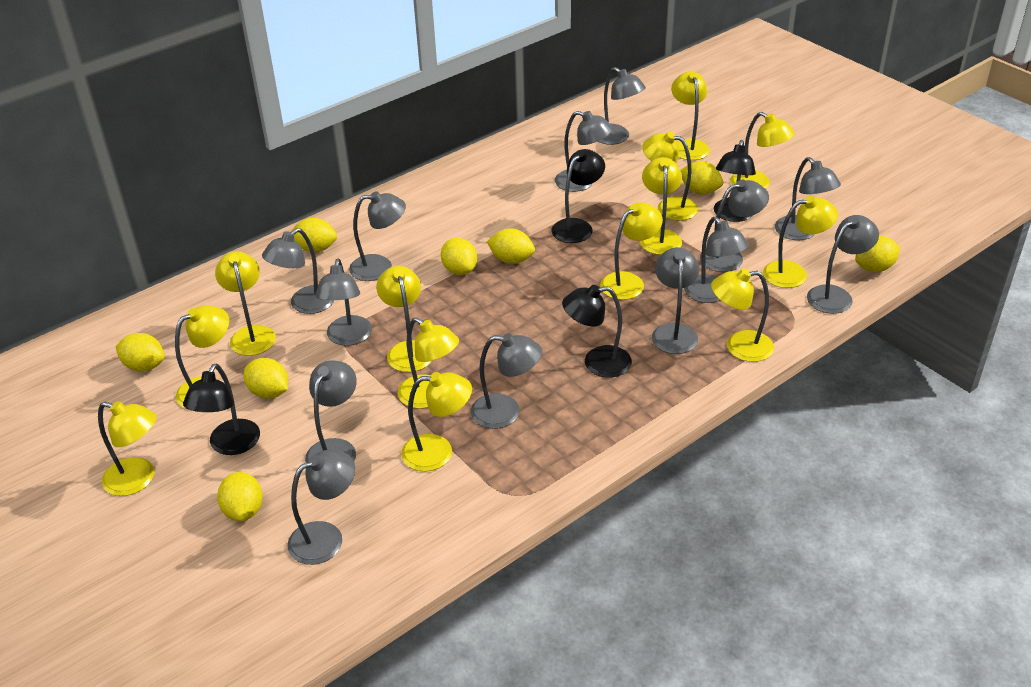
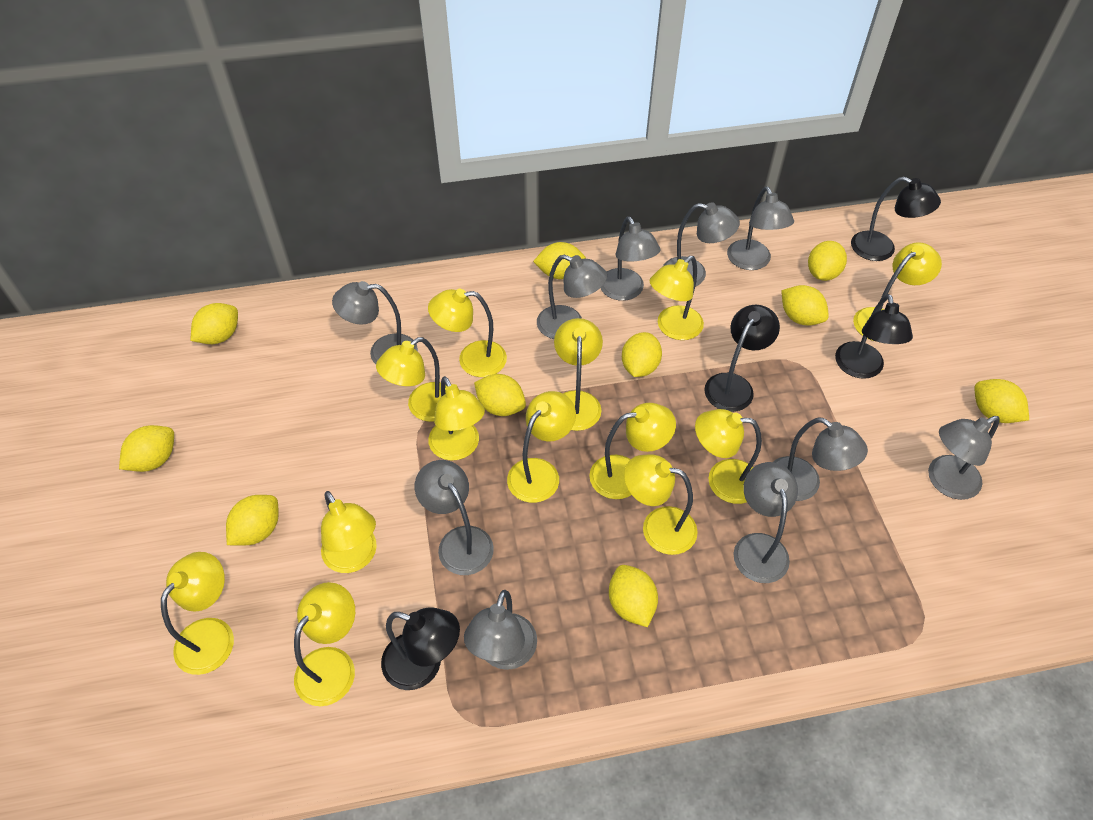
grey lamp: 13 -> 10
yellow lemon: 8 -> 10

